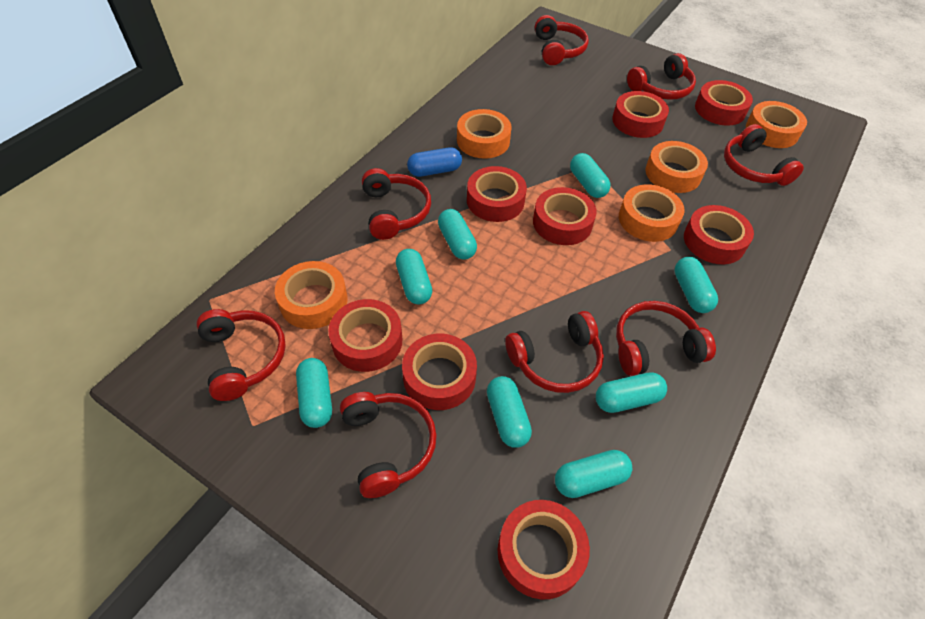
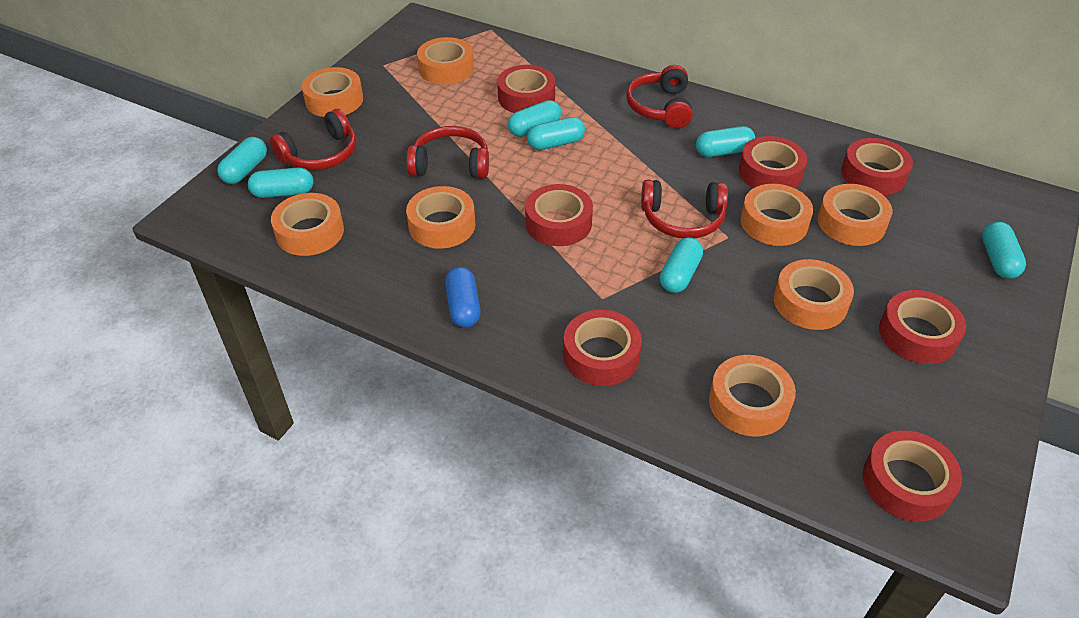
orange tape: 5 -> 8
red headphones: 8 -> 4
red tape: 8 -> 7
turquoise capsule: 8 -> 7

